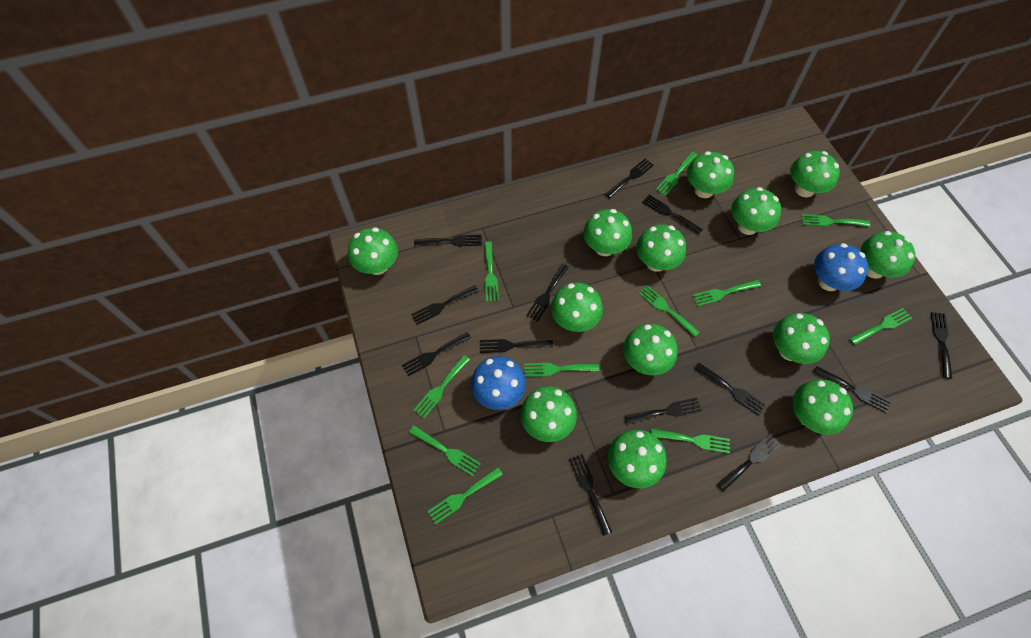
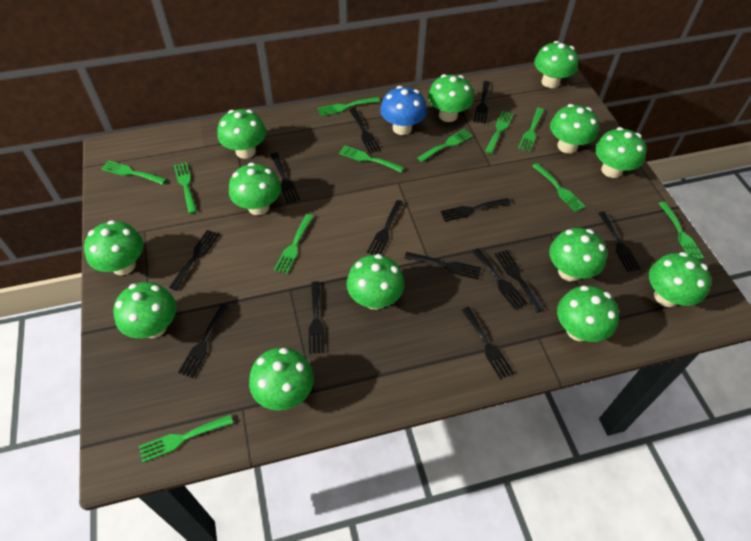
blue mushroom: 2 -> 1

